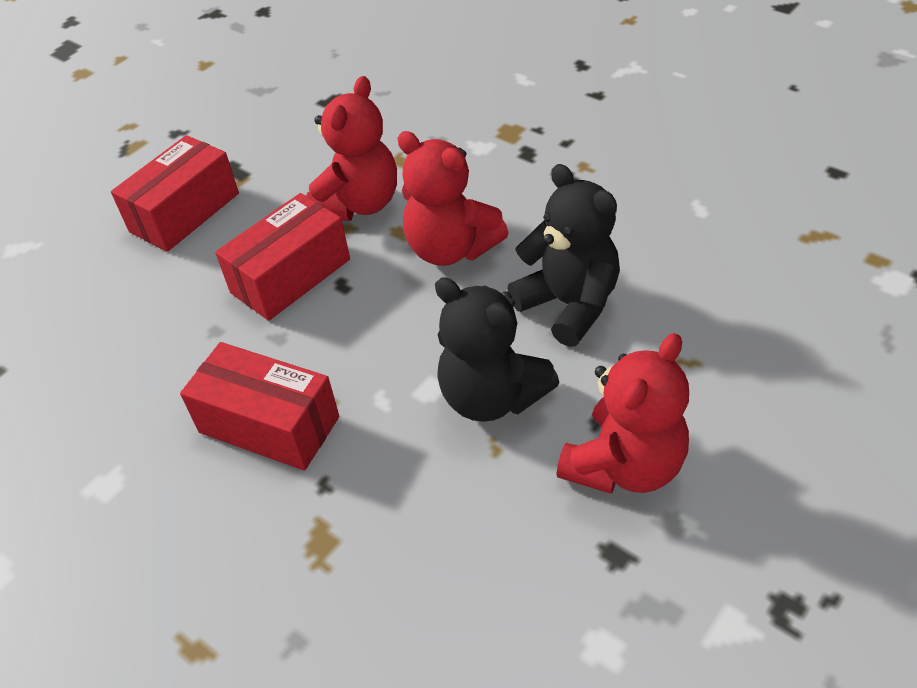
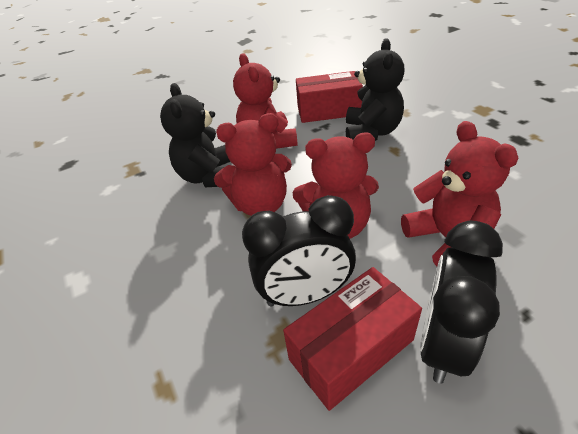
black clock: 0 -> 2
red box: 3 -> 2
red teddy bear: 3 -> 4

